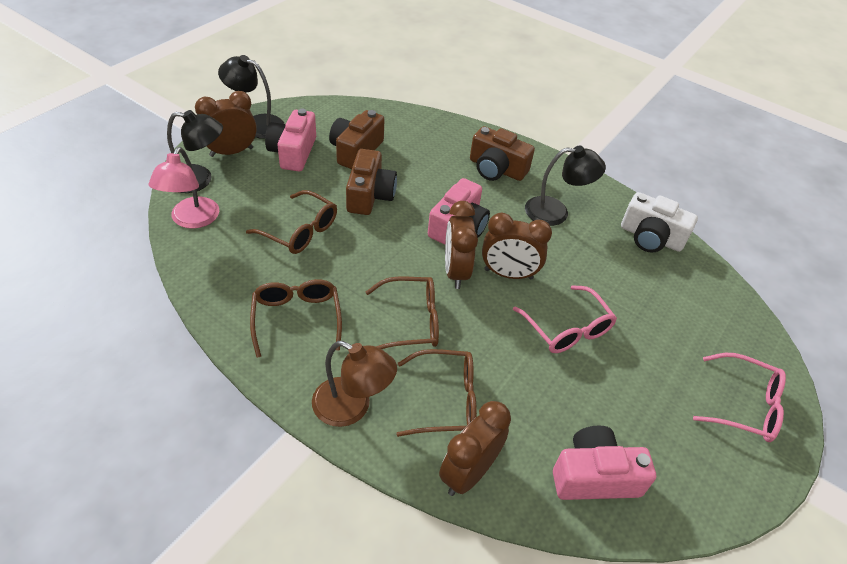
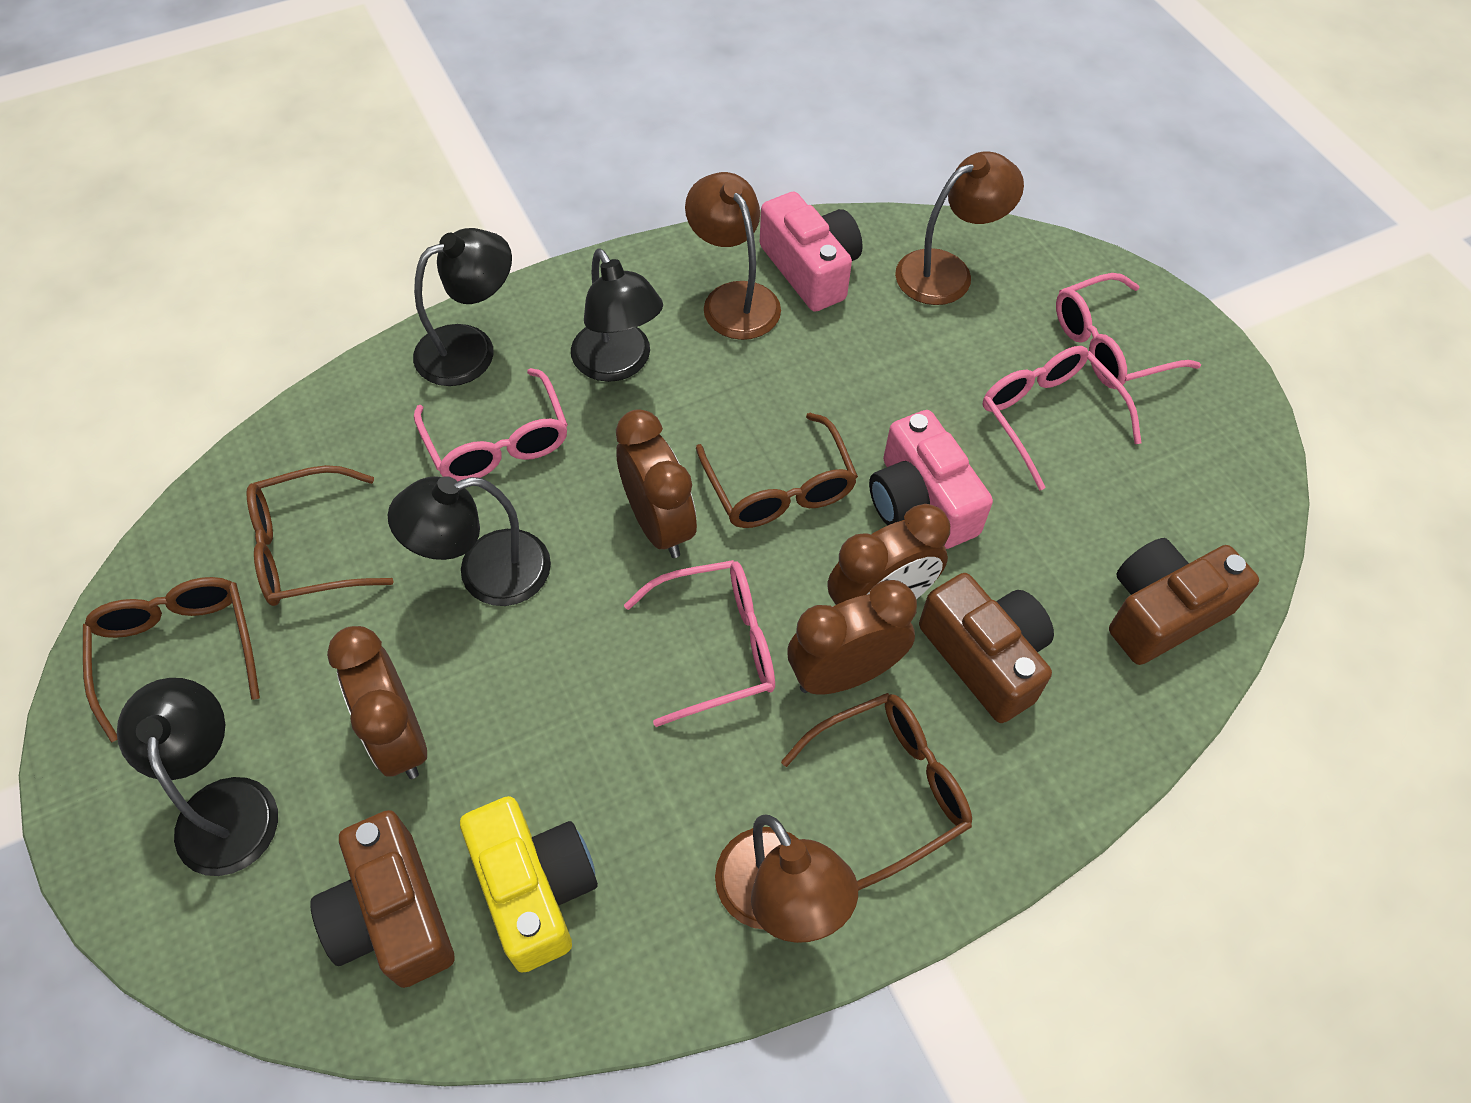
black lamp: 3 -> 4
brown lamp: 1 -> 3
pink camera: 3 -> 2
pink glasses: 2 -> 4
pink lamp: 1 -> 0
white camera: 1 -> 0
yellow camera: 0 -> 1

